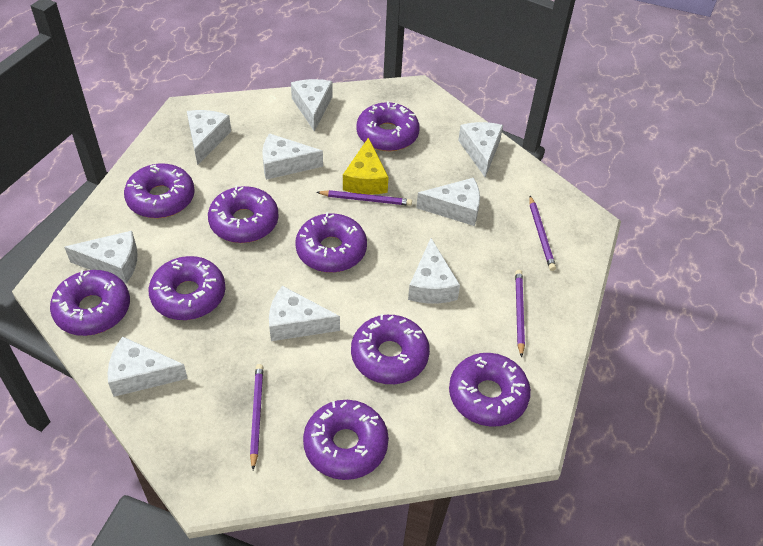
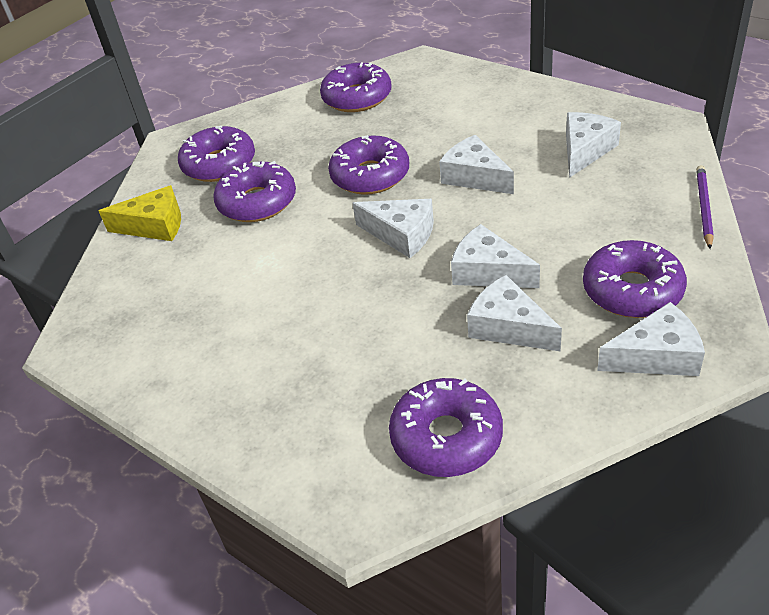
purple donut: 9 -> 6
purple pencil: 4 -> 1
white cheese: 9 -> 6

